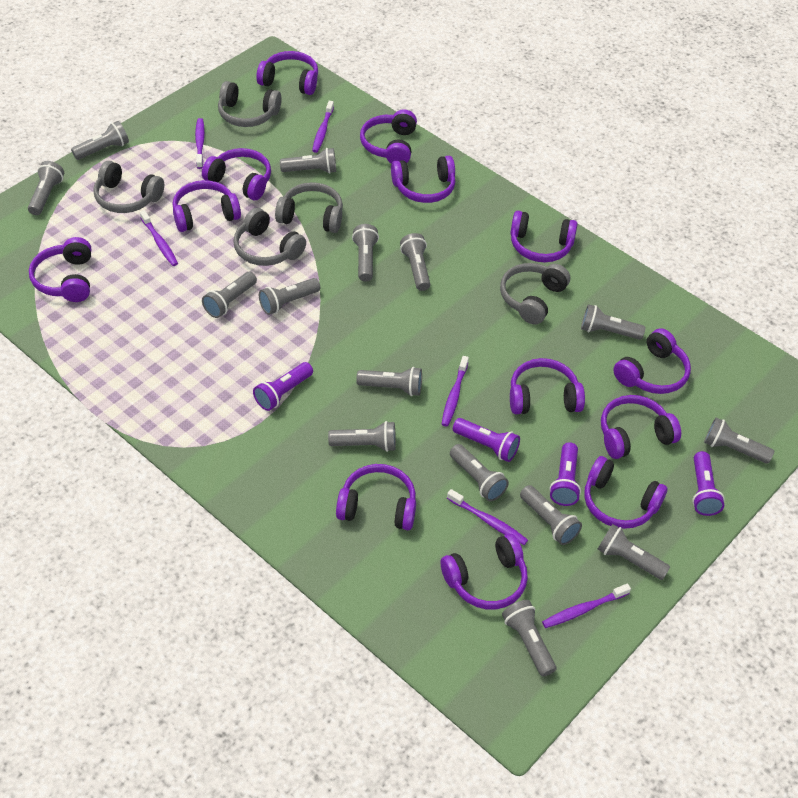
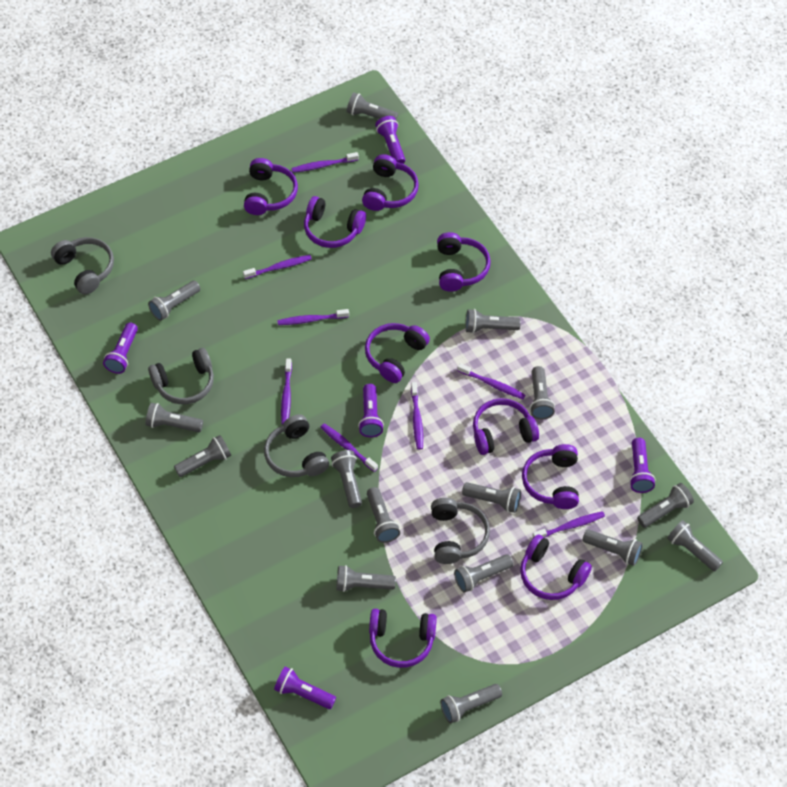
grey headphones: 5 -> 4
purple flashlight: 4 -> 5
purple headphones: 13 -> 9
purple toothbrush: 6 -> 8

